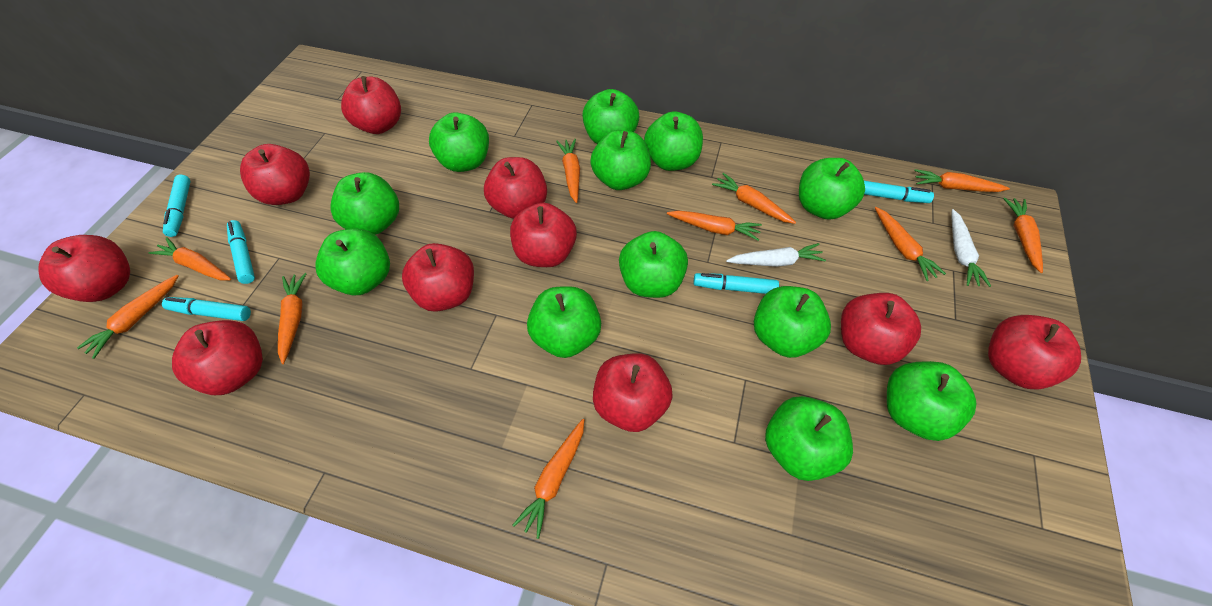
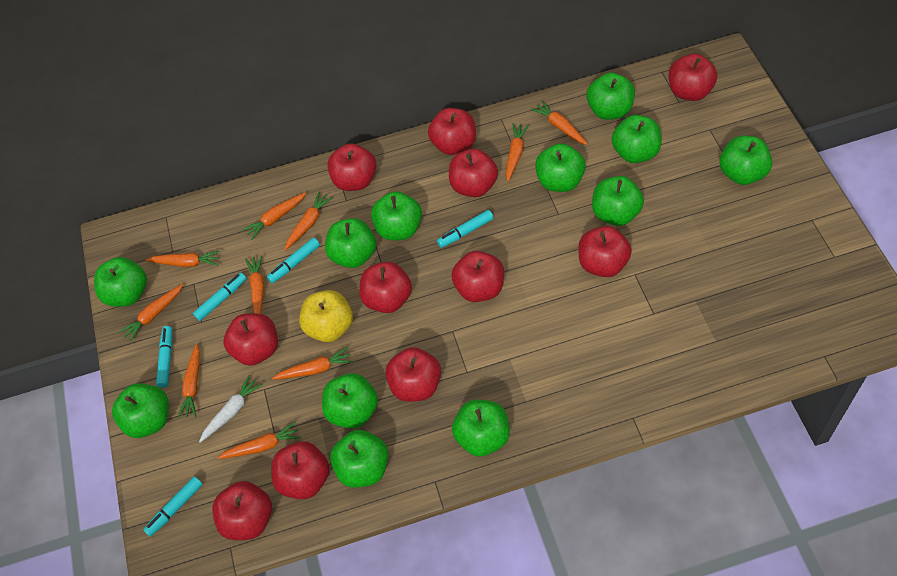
red apple: 10 -> 11
white carrot: 2 -> 1
yellow apple: 0 -> 1

